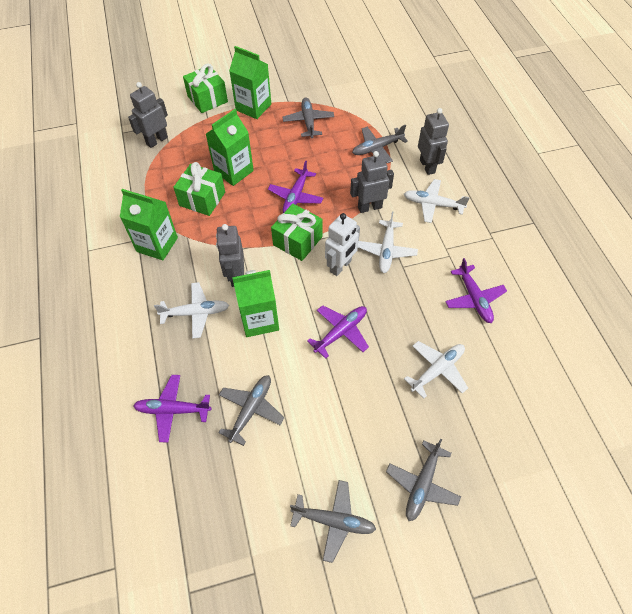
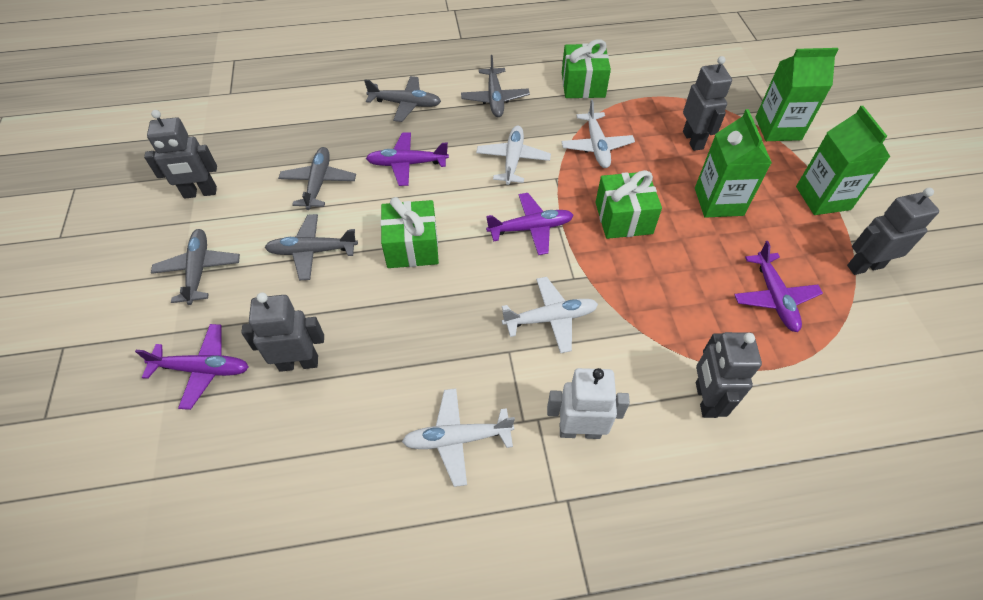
green carton: 4 -> 3
grey robot: 4 -> 5

